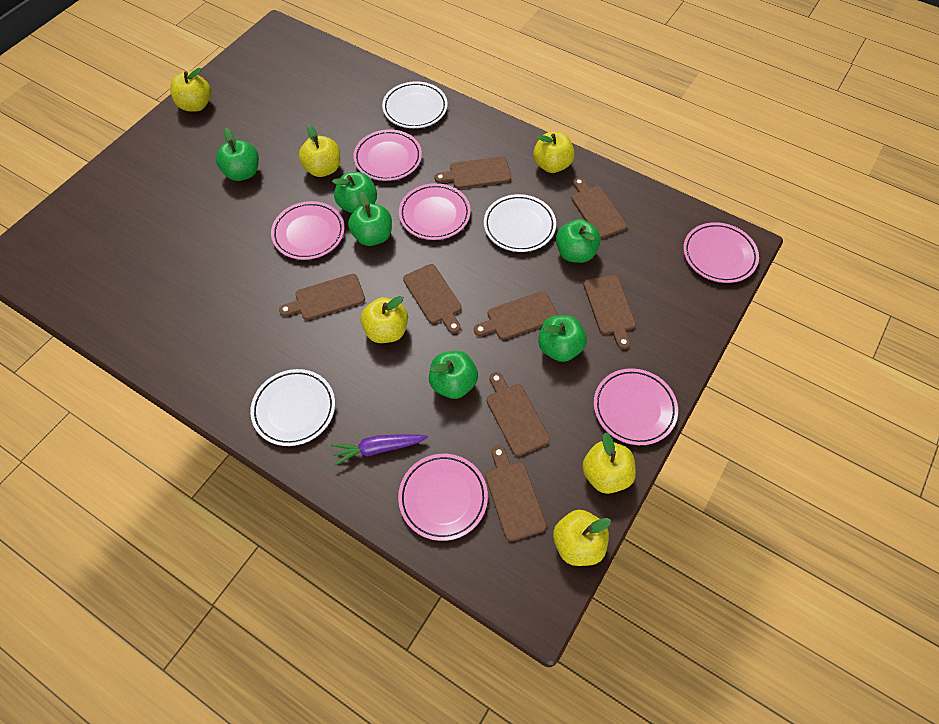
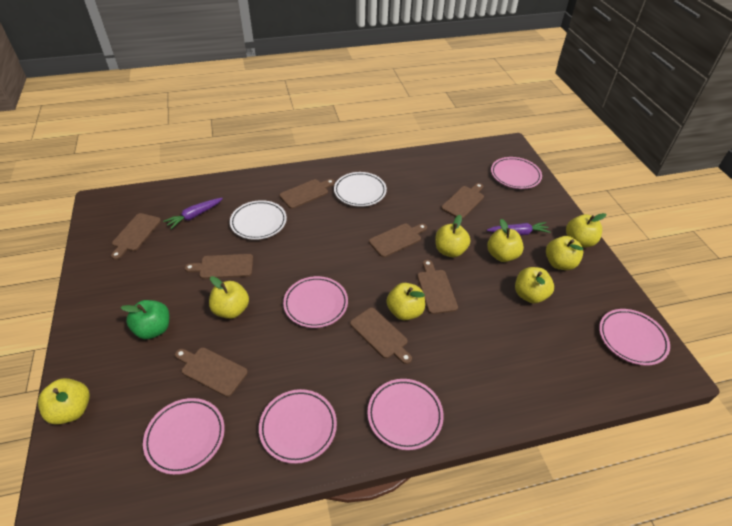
green apple: 6 -> 1
purple carrot: 1 -> 2
white plate: 3 -> 2
yellow apple: 6 -> 8

